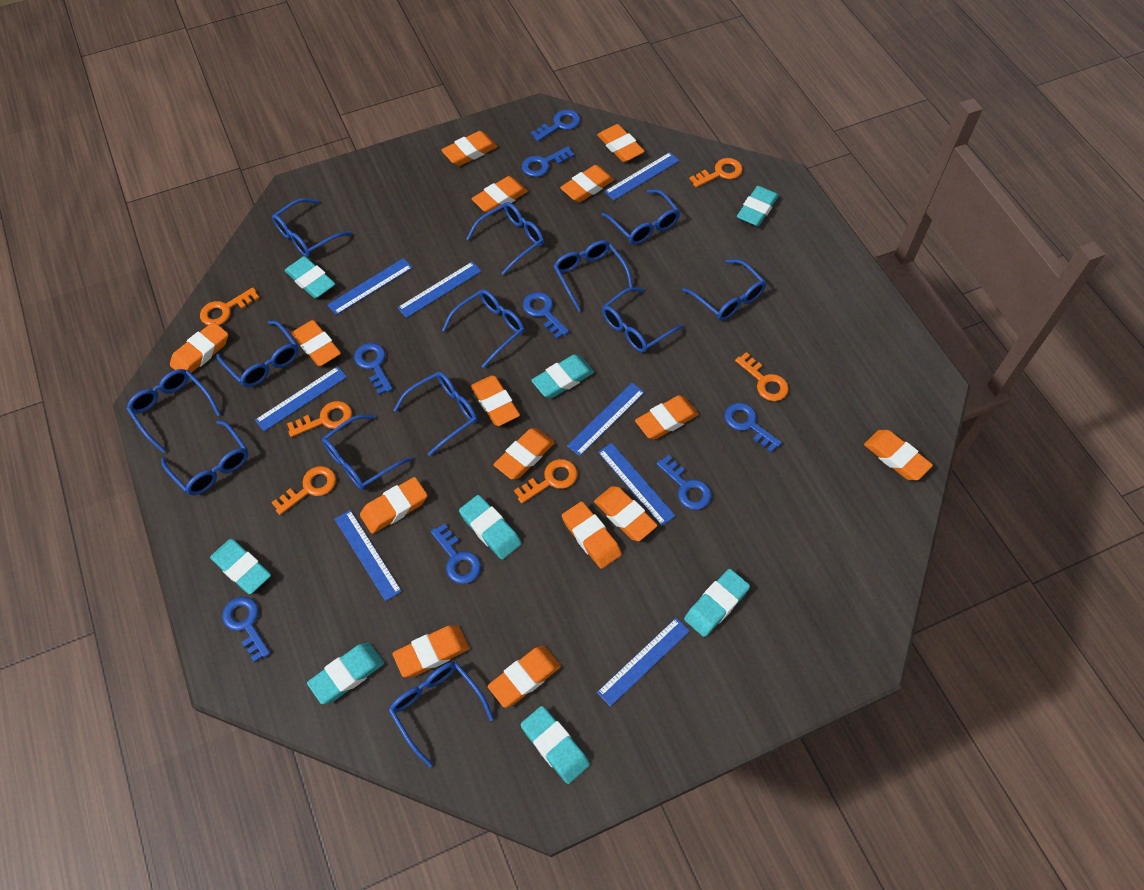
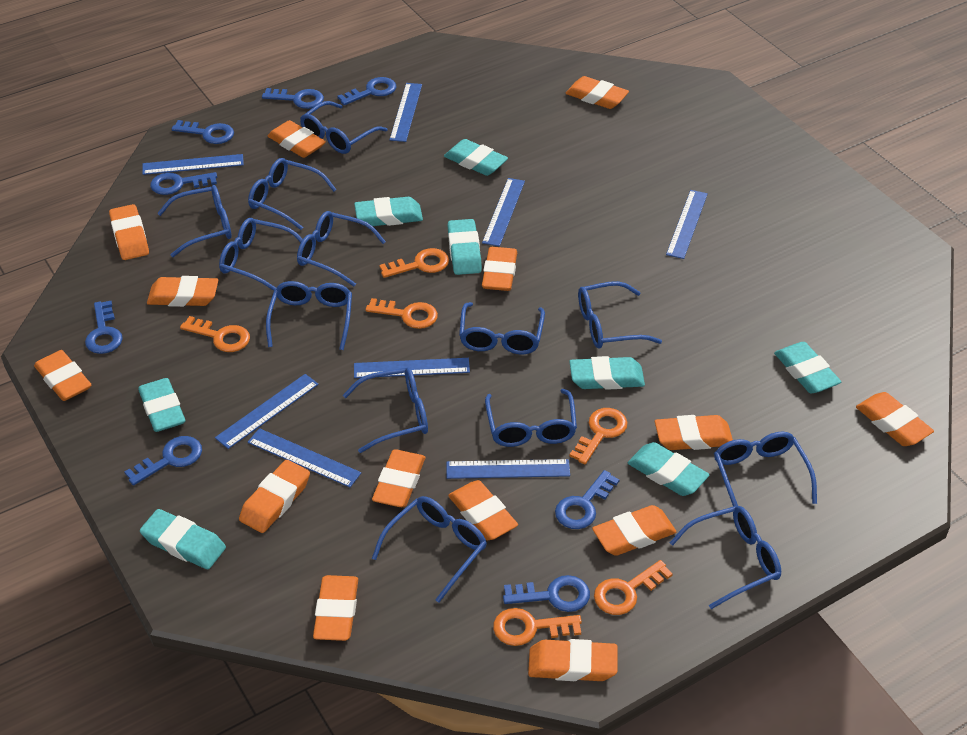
orange eraser: 15 -> 14

